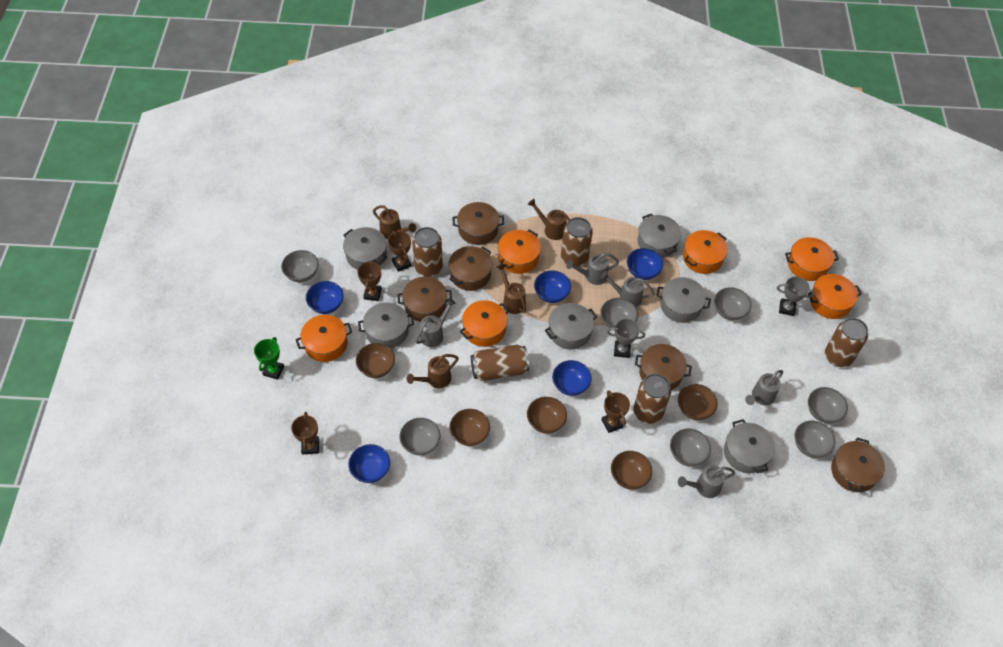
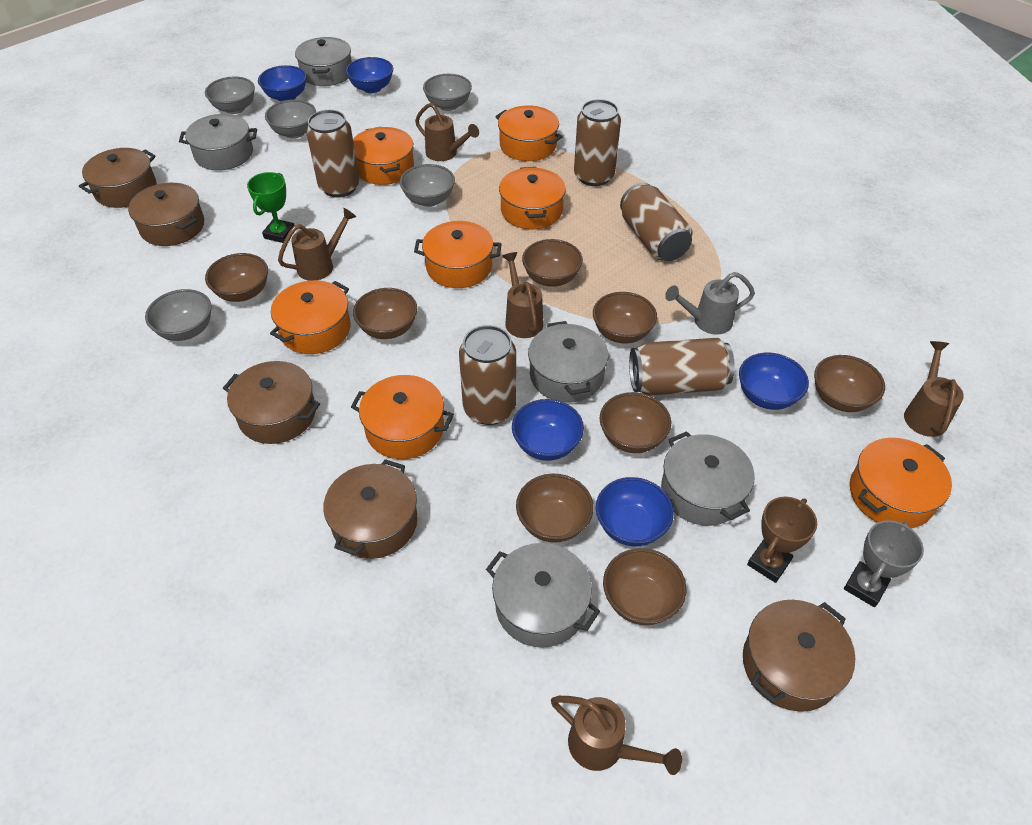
brown bowl: 5 -> 8
brown trophy: 4 -> 1
brown watering can: 4 -> 5
grey bowl: 7 -> 5
grey pot: 6 -> 5
grey trophy: 2 -> 1
grey watering can: 5 -> 1
orange pot: 6 -> 7

